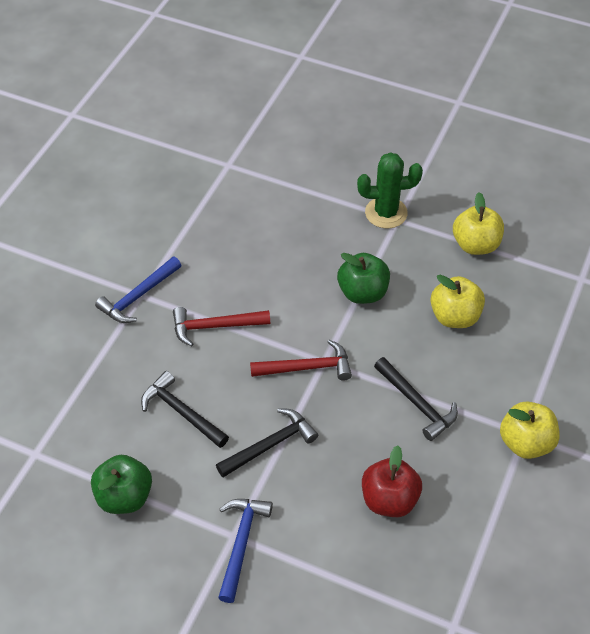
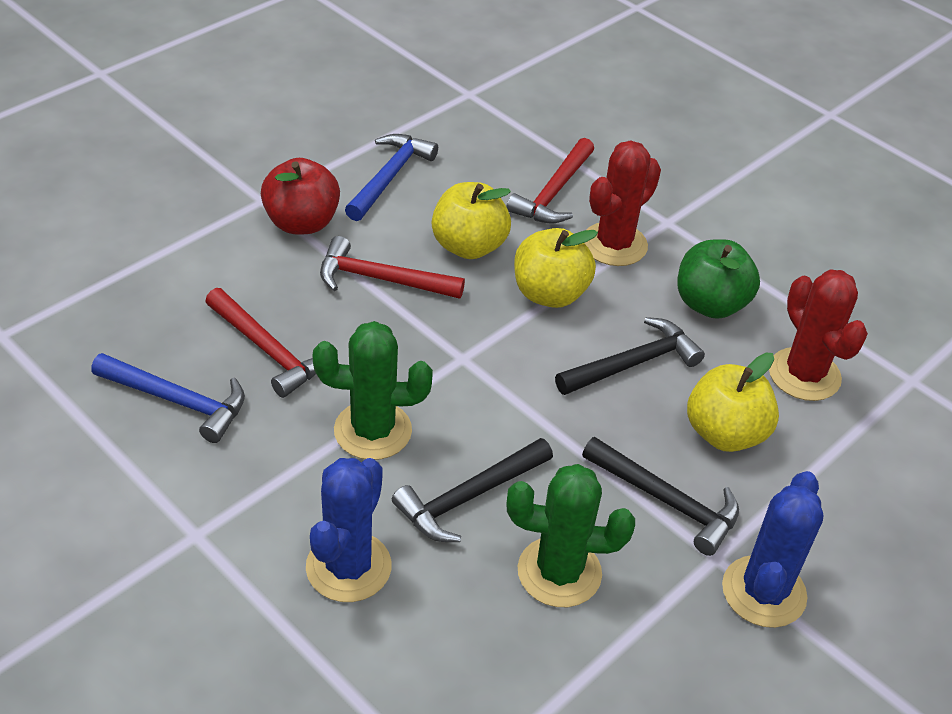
blue cactus: 0 -> 2
green apple: 2 -> 1
green cactus: 1 -> 2
red cactus: 0 -> 2
red hammer: 2 -> 3

